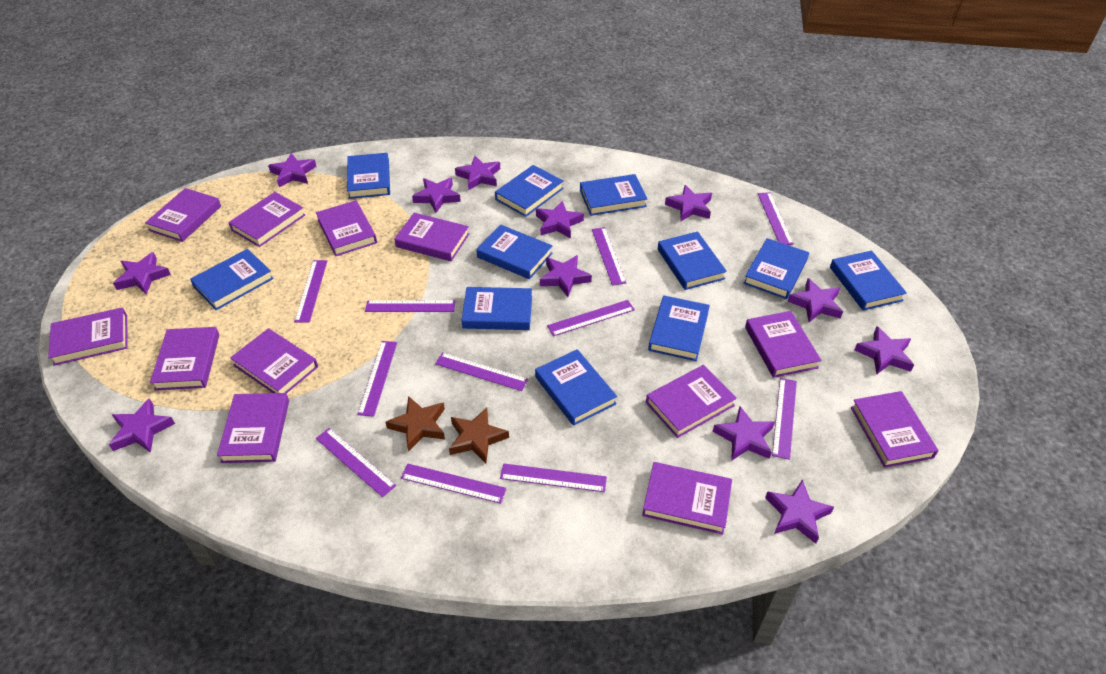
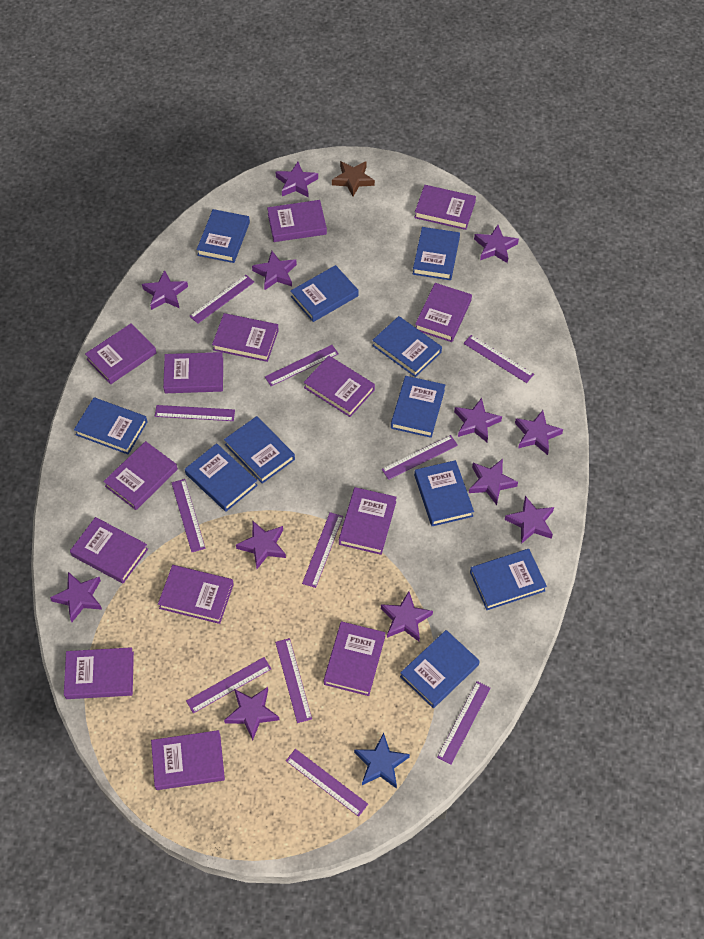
blue star: 0 -> 1
brown star: 2 -> 1
purple book: 12 -> 14

